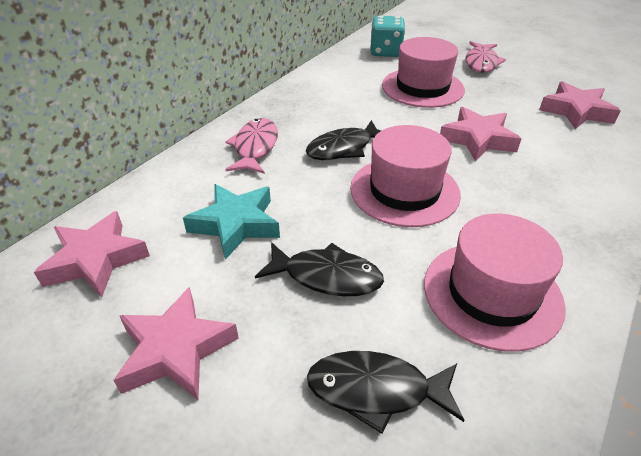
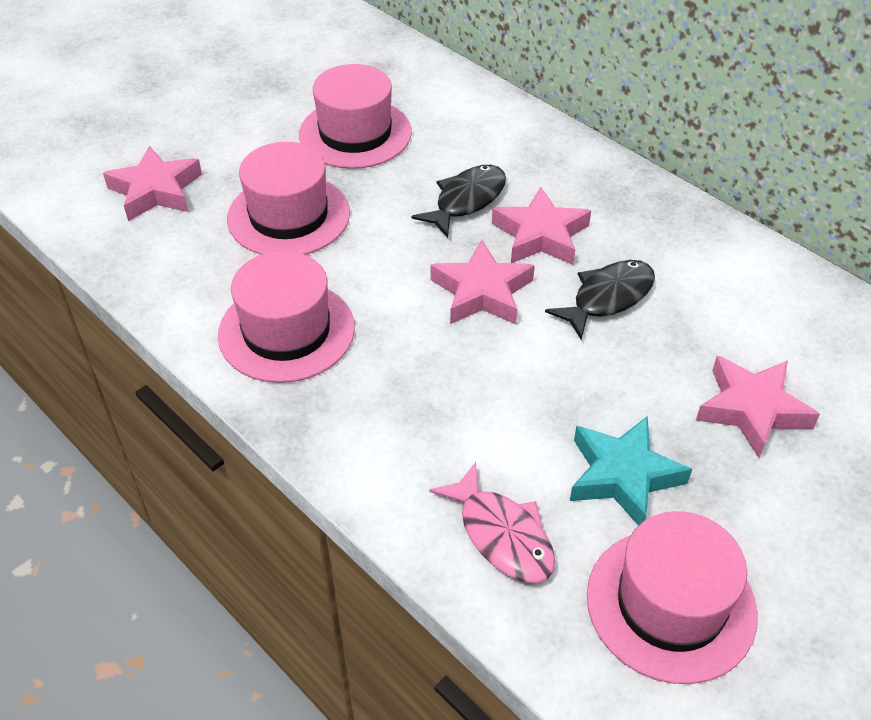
black fish: 3 -> 2
pink fish: 2 -> 1
pink hat: 3 -> 4
turquoise dice: 1 -> 0

